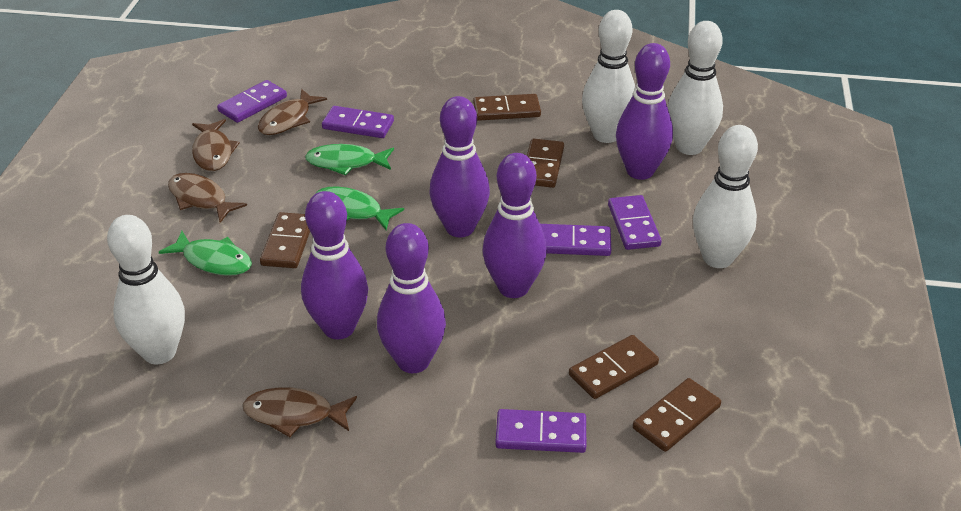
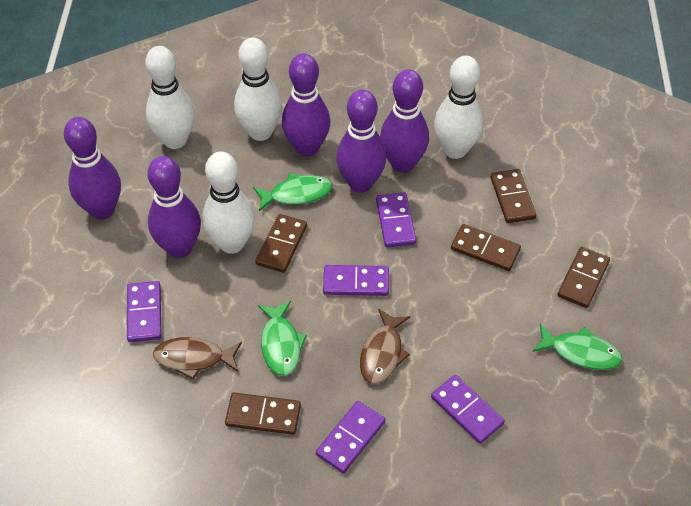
brown fish: 4 -> 2

